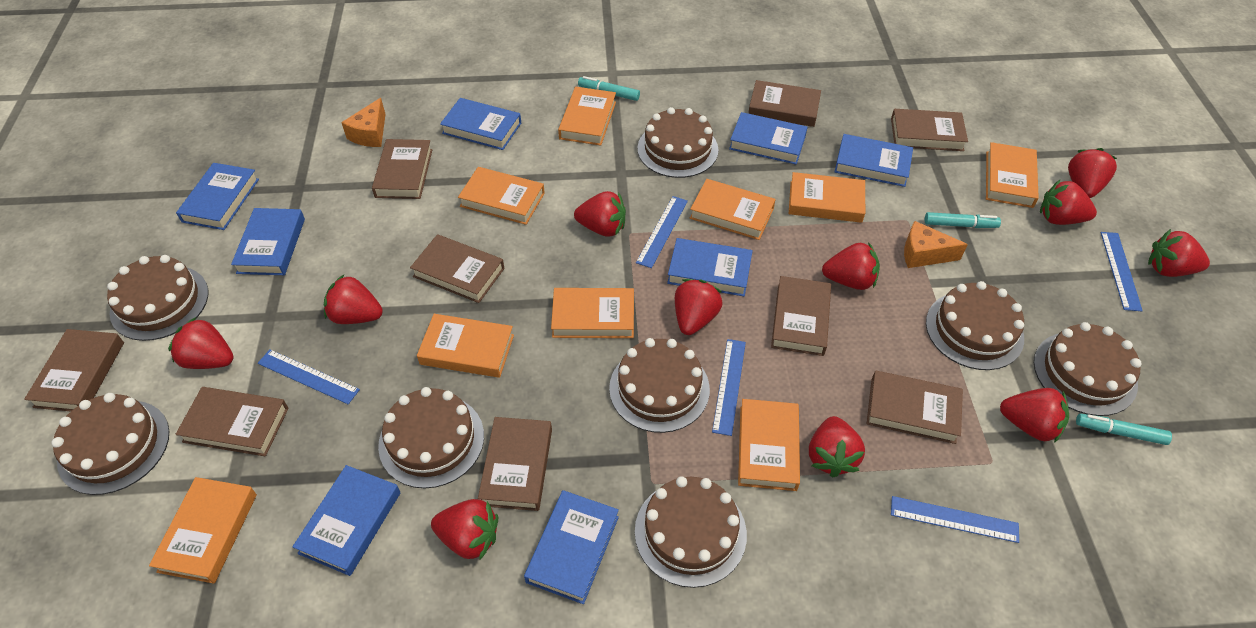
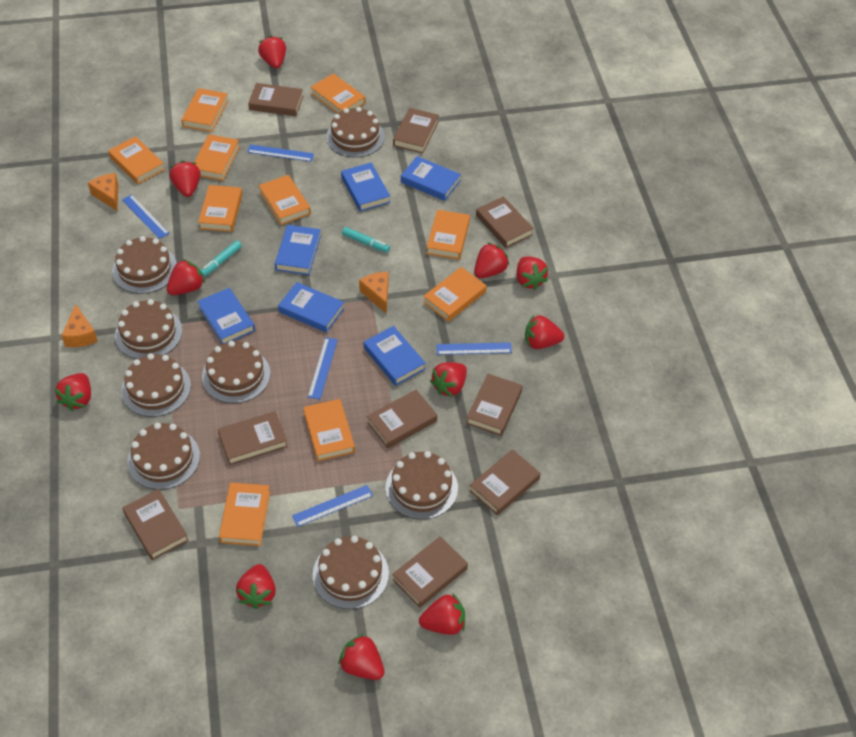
blue book: 8 -> 6
orange book: 9 -> 10
orange cheese: 2 -> 3
turquoise marker: 3 -> 2

